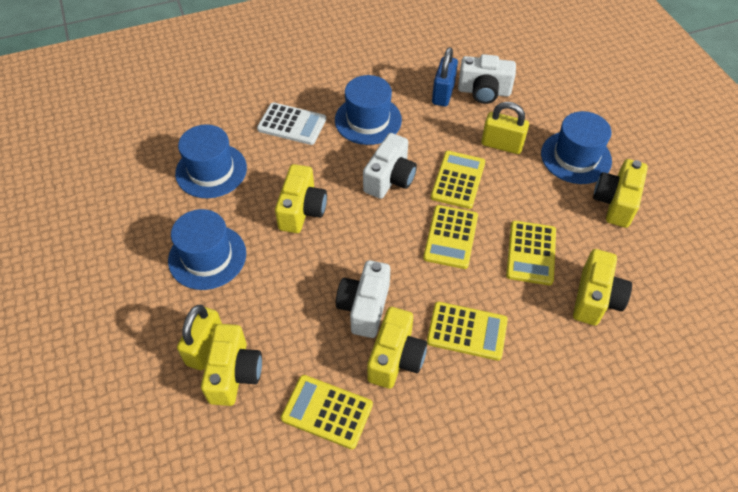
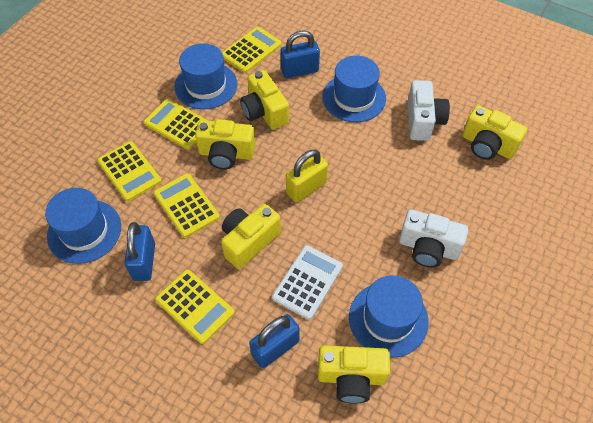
blue padlock: 1 -> 3
white camera: 3 -> 2
yellow padlock: 2 -> 1

